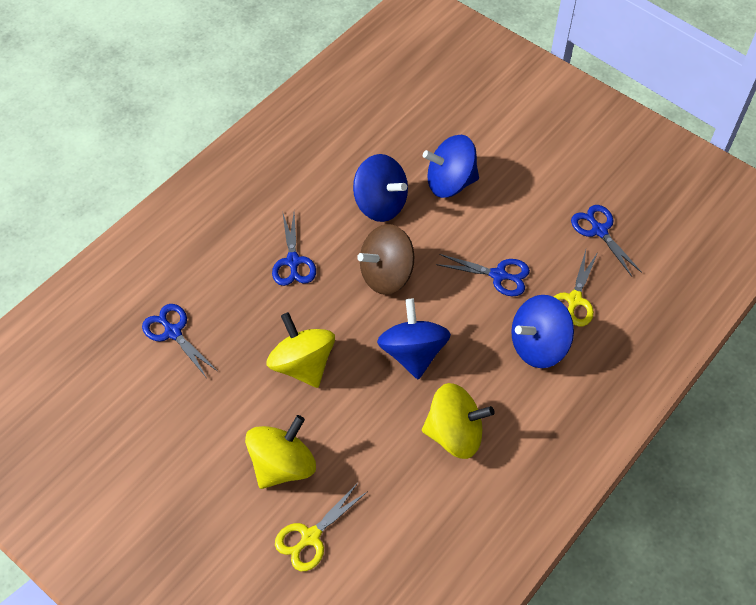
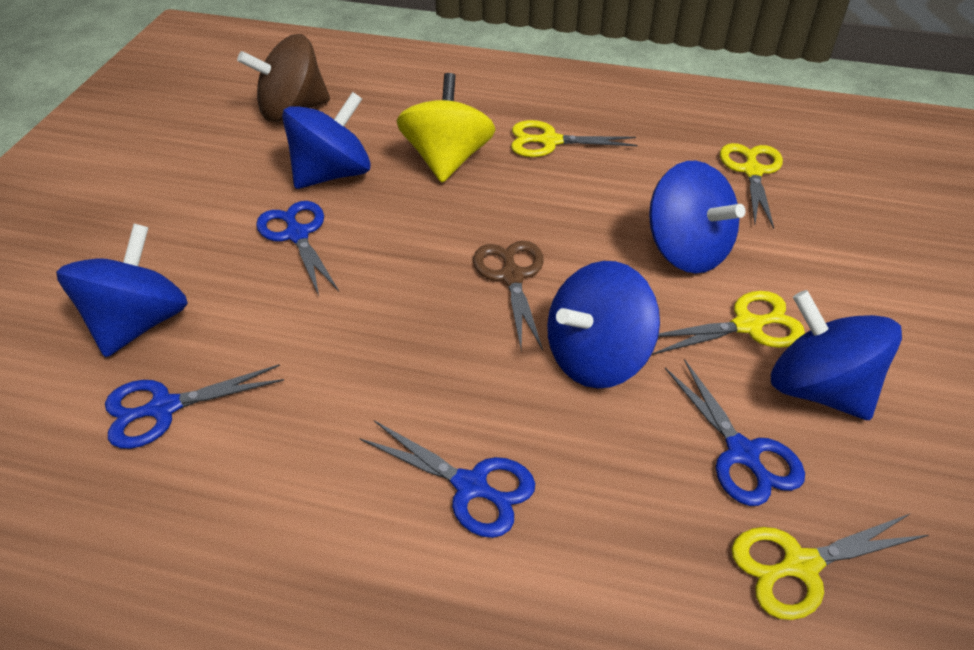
blue spinning top: 4 -> 5
brown scissors: 0 -> 1
yellow scissors: 2 -> 4
yellow spinning top: 3 -> 1

